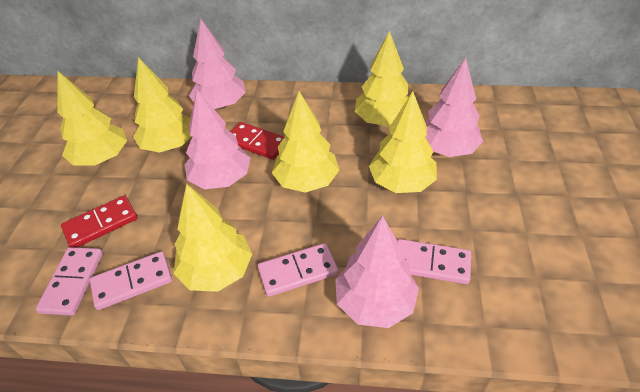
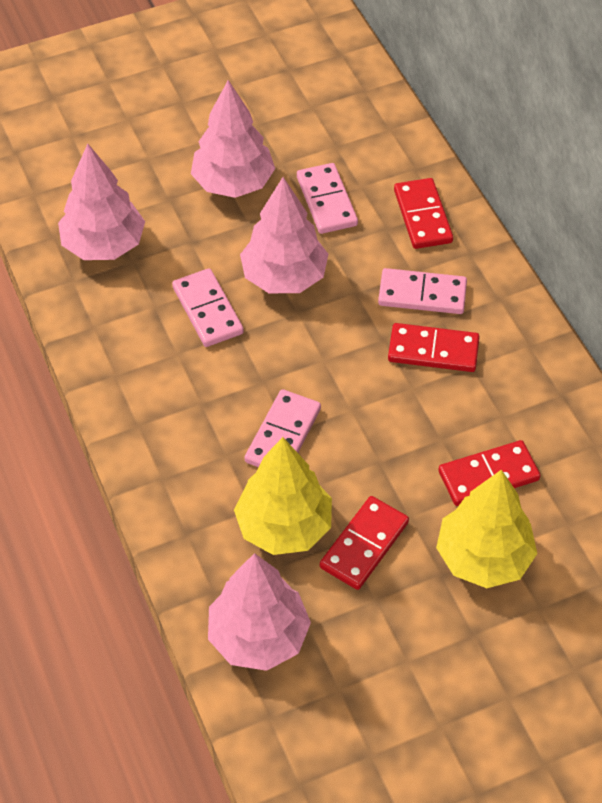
red domino: 2 -> 4
yellow tree: 6 -> 2

